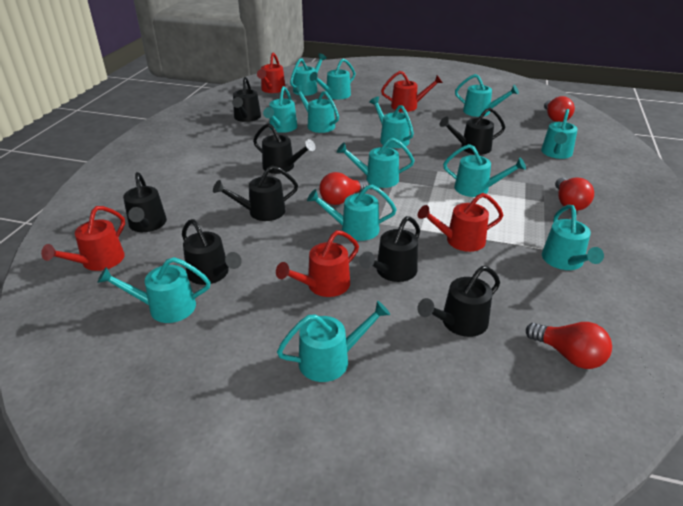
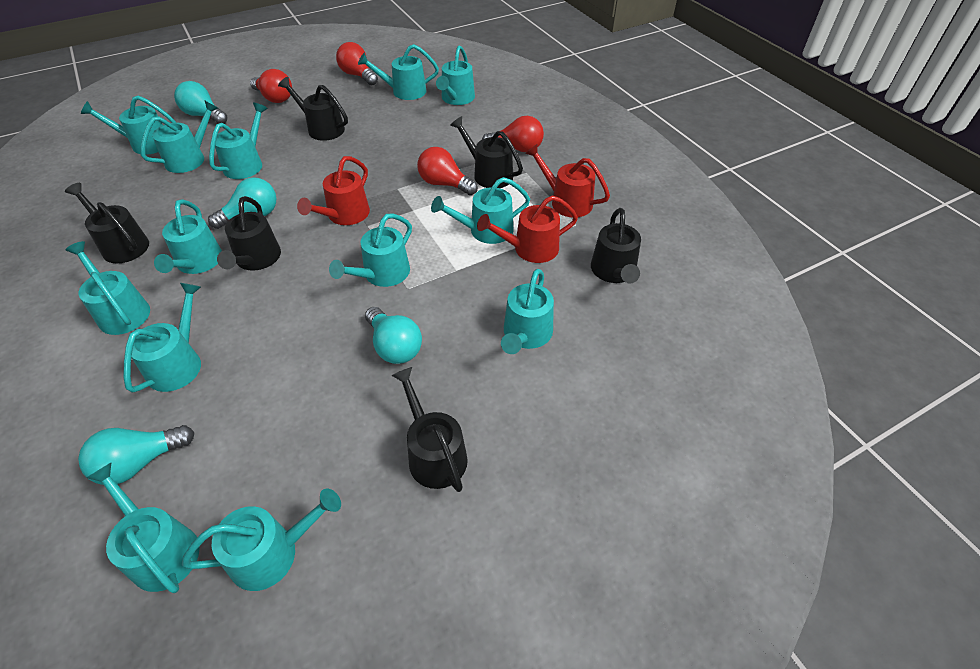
black watering can: 8 -> 6
red watering can: 5 -> 3
turquoise light bulb: 0 -> 4

